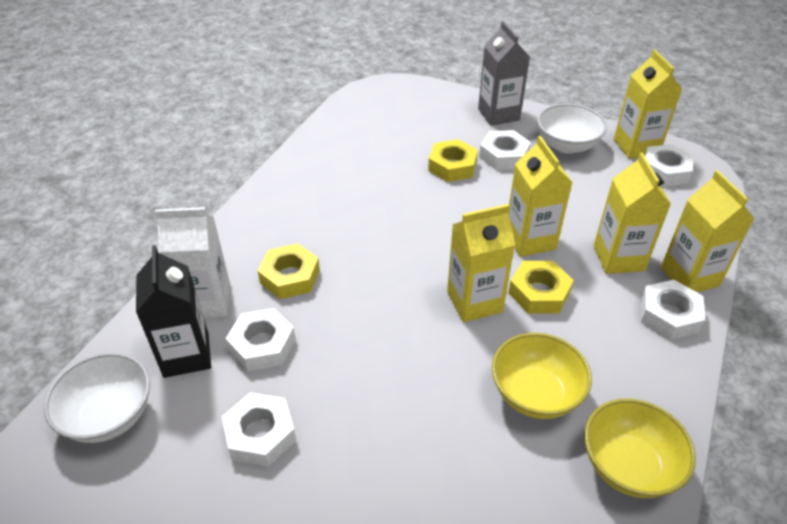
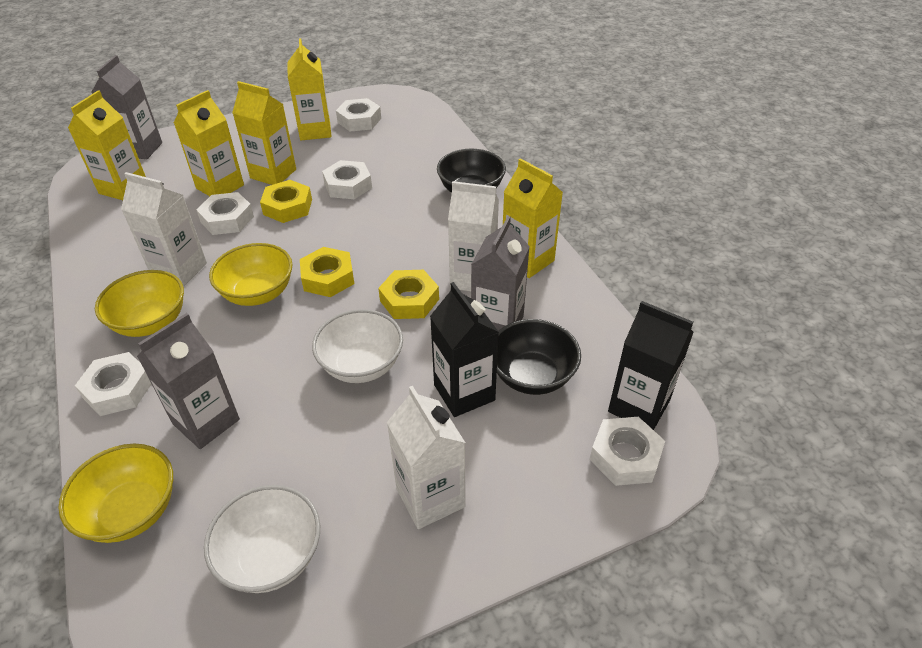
black bowl: 0 -> 2
black carton: 1 -> 2
grey carton: 1 -> 3
white carton: 1 -> 3
yellow bowl: 2 -> 3

